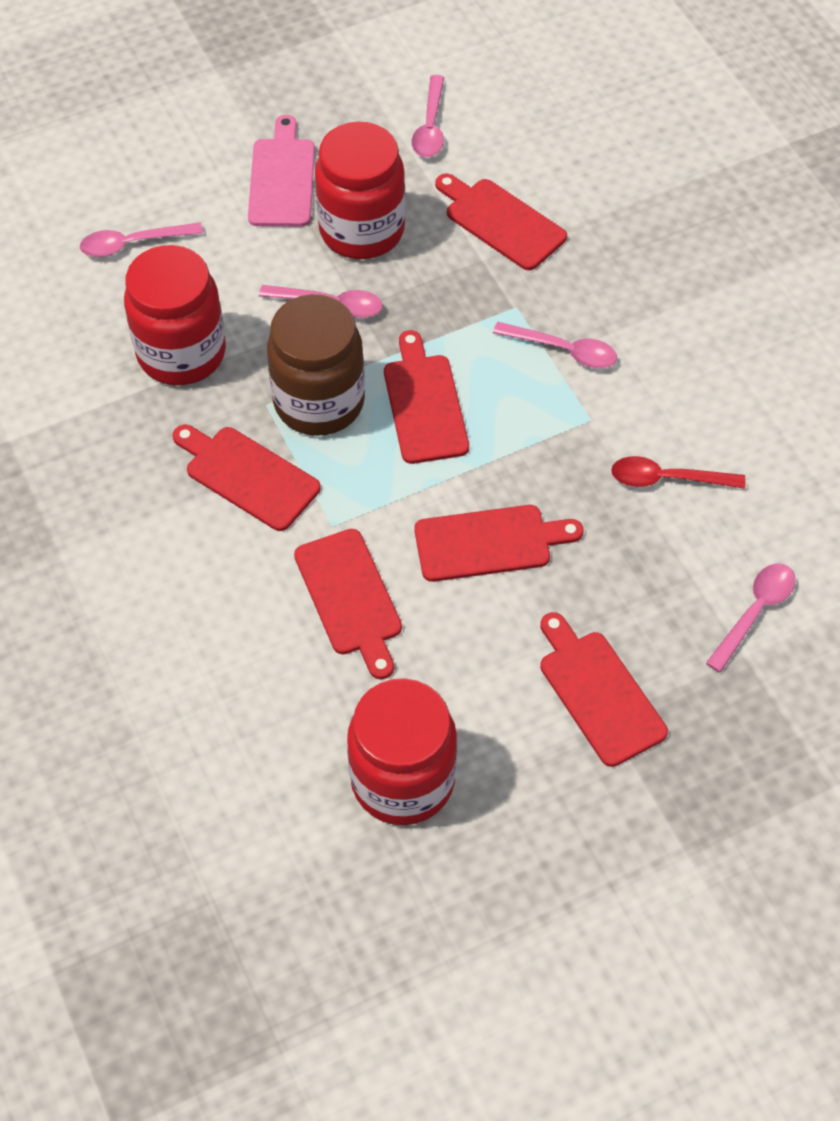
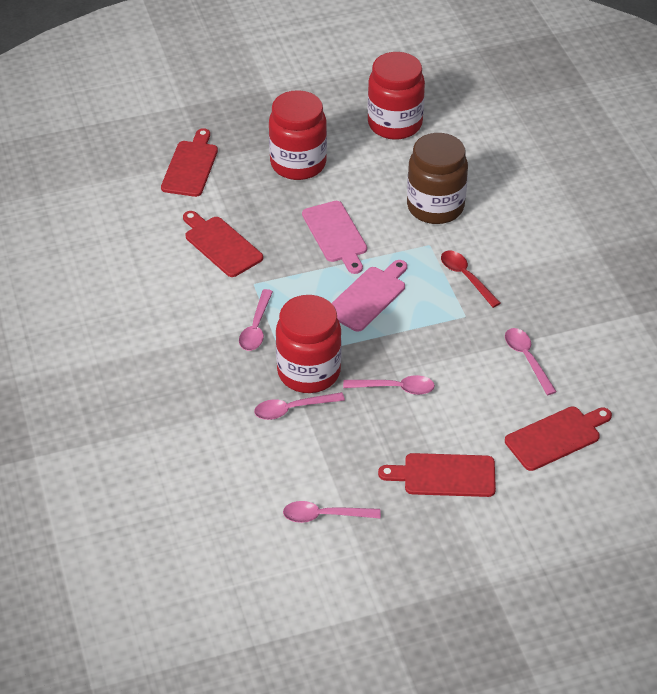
pink cutting board: 1 -> 2
red cutting board: 6 -> 4

